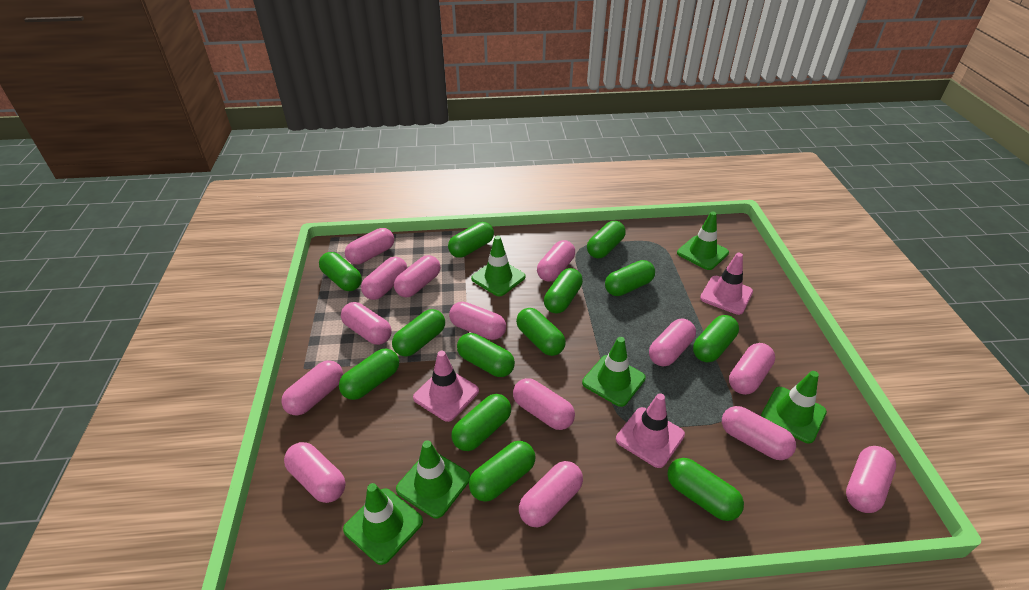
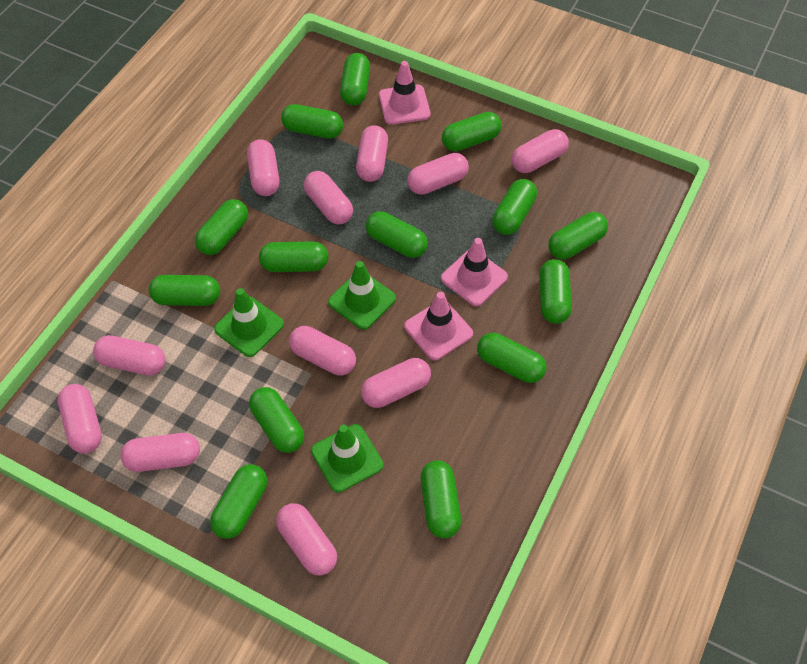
green capsule: 13 -> 14
green traffic cone: 6 -> 3
pink capsule: 14 -> 11

